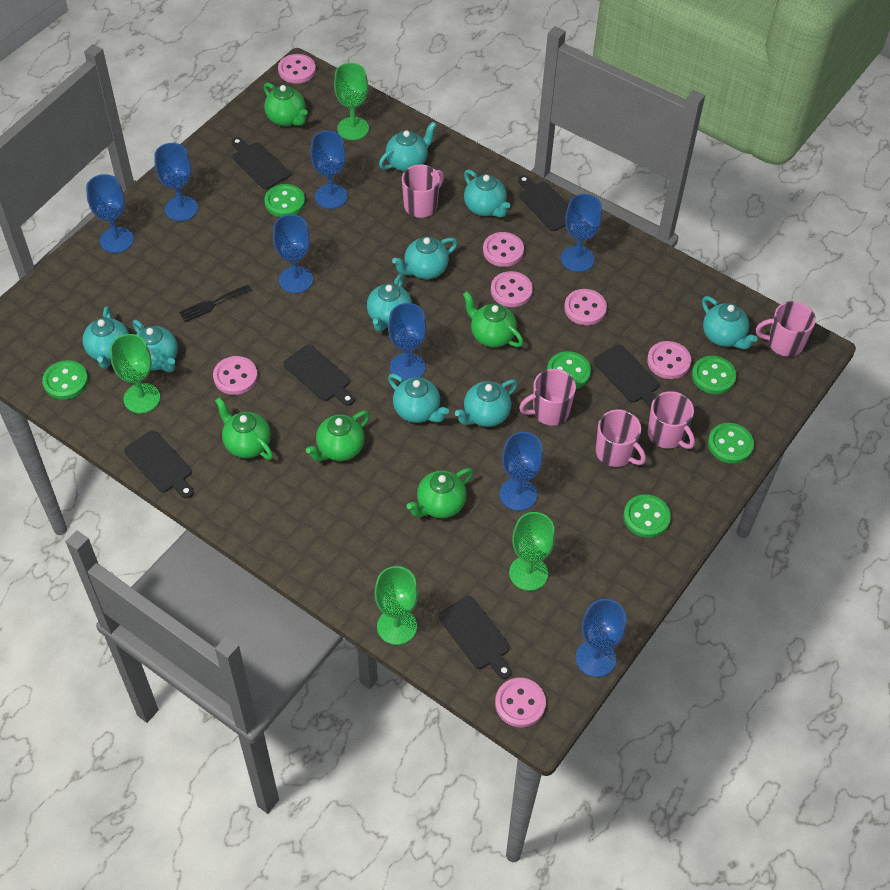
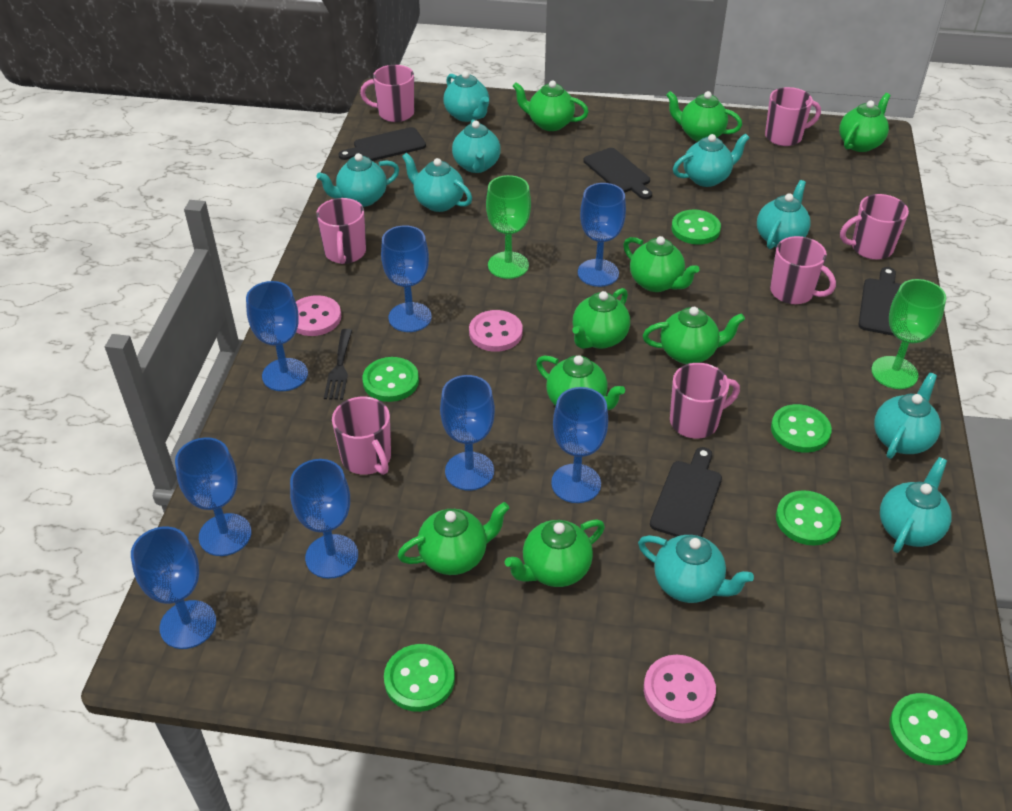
black cutting board: 6 -> 4
green goblet: 4 -> 2
green teapot: 5 -> 9
pink button: 7 -> 3
pink mug: 5 -> 7

